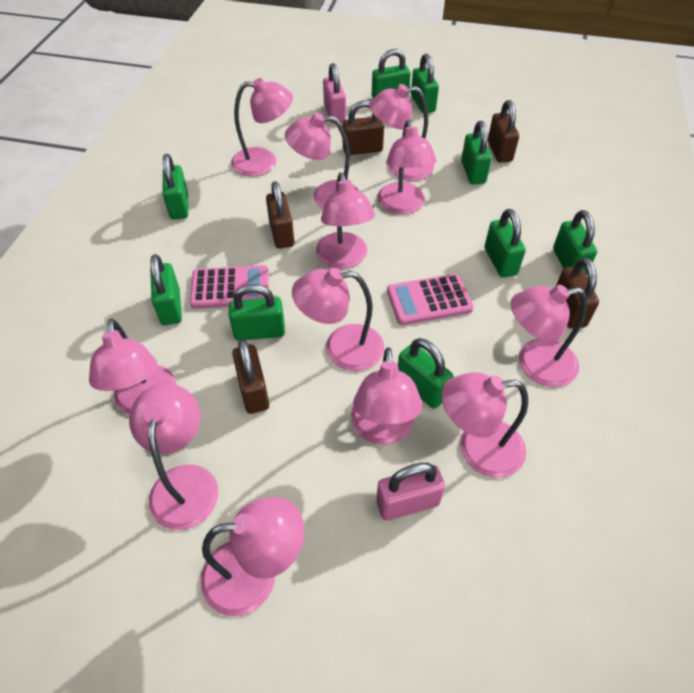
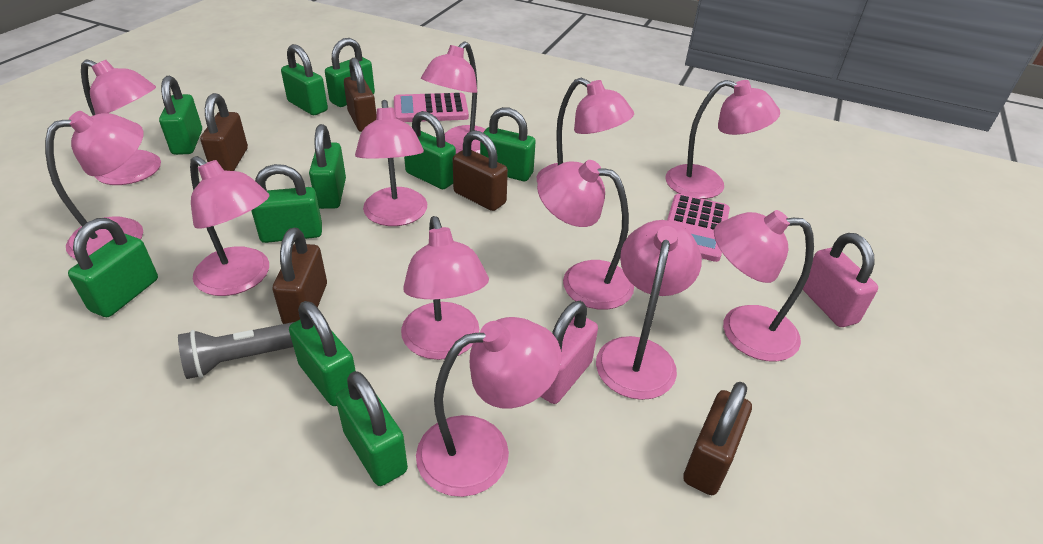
green padlock: 9 -> 10
grey flashlight: 0 -> 1

